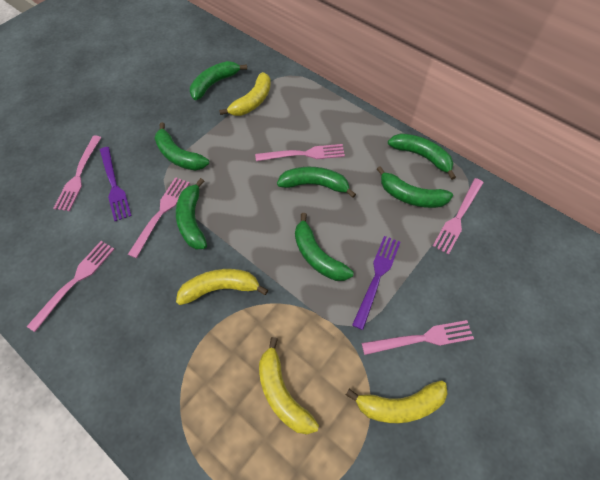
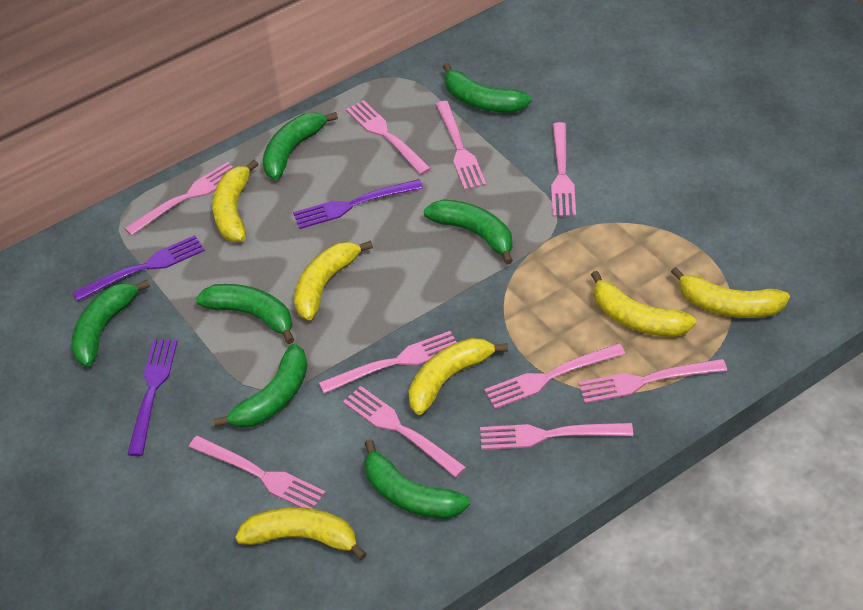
pink fork: 6 -> 10
purple fork: 2 -> 3
yellow banana: 4 -> 6

